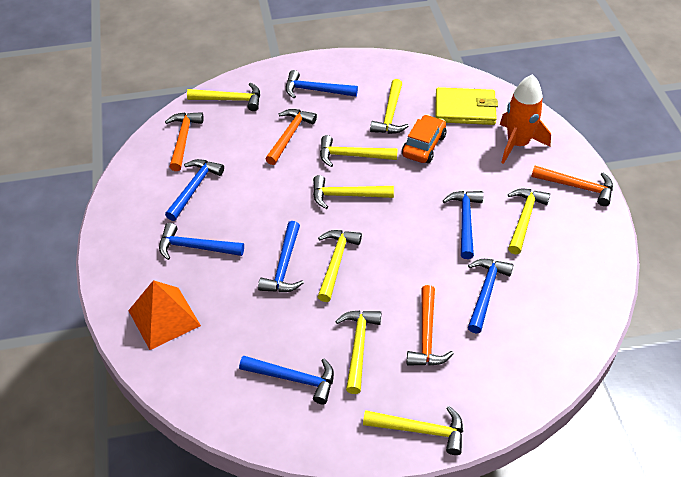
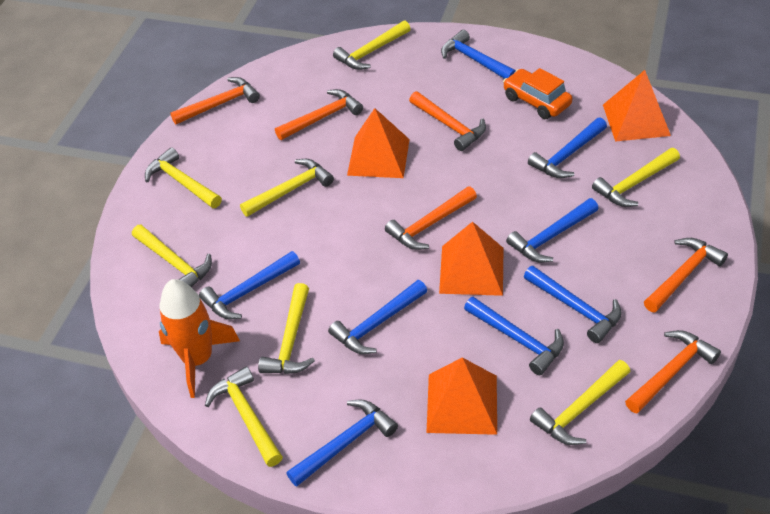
blue hammer: 7 -> 8
orange hammer: 4 -> 6
orange pyramid: 1 -> 4
yellow wallet: 1 -> 0

